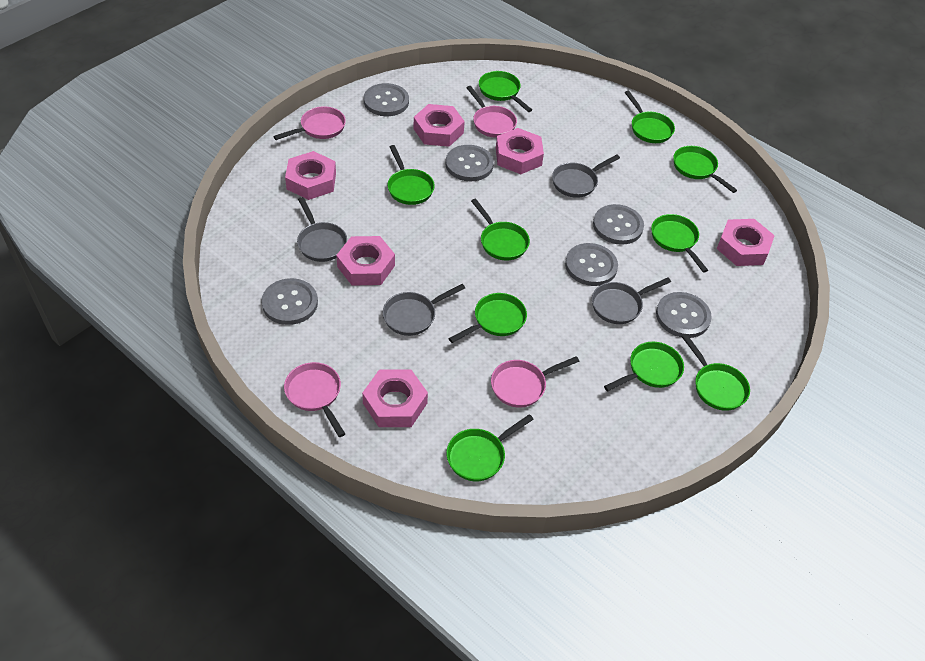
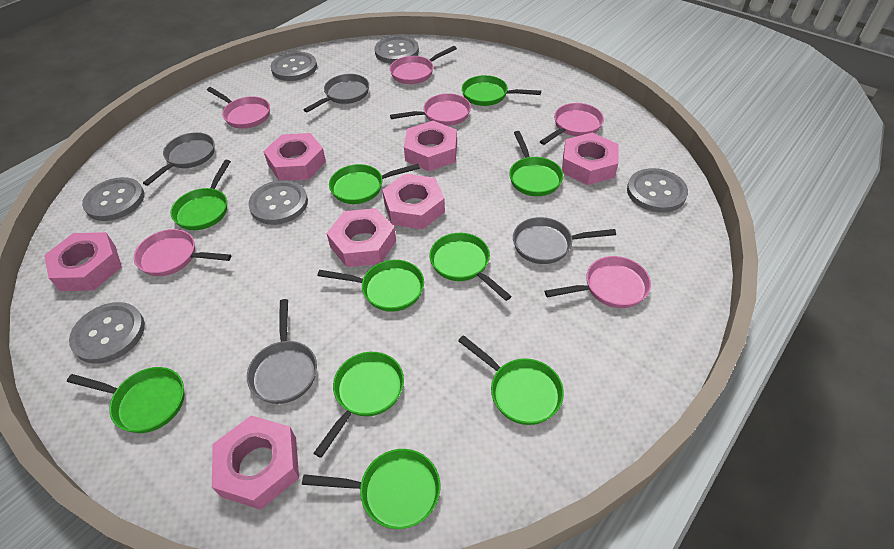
pink nut: 6 -> 7
pink pan: 4 -> 6

